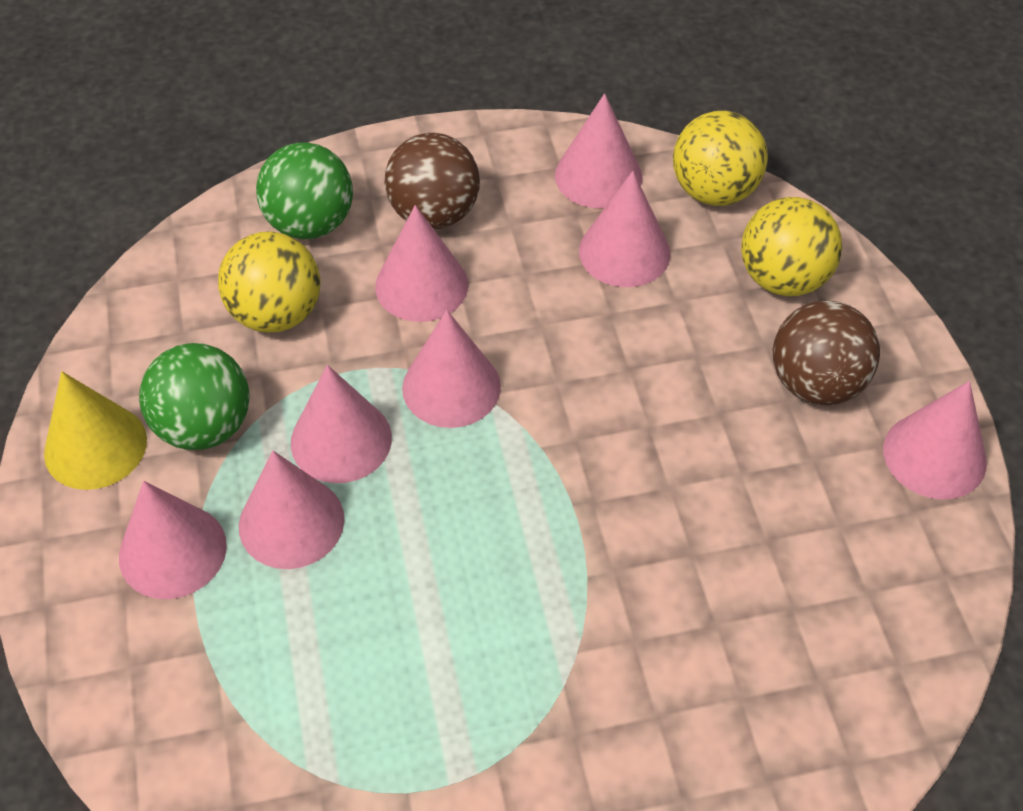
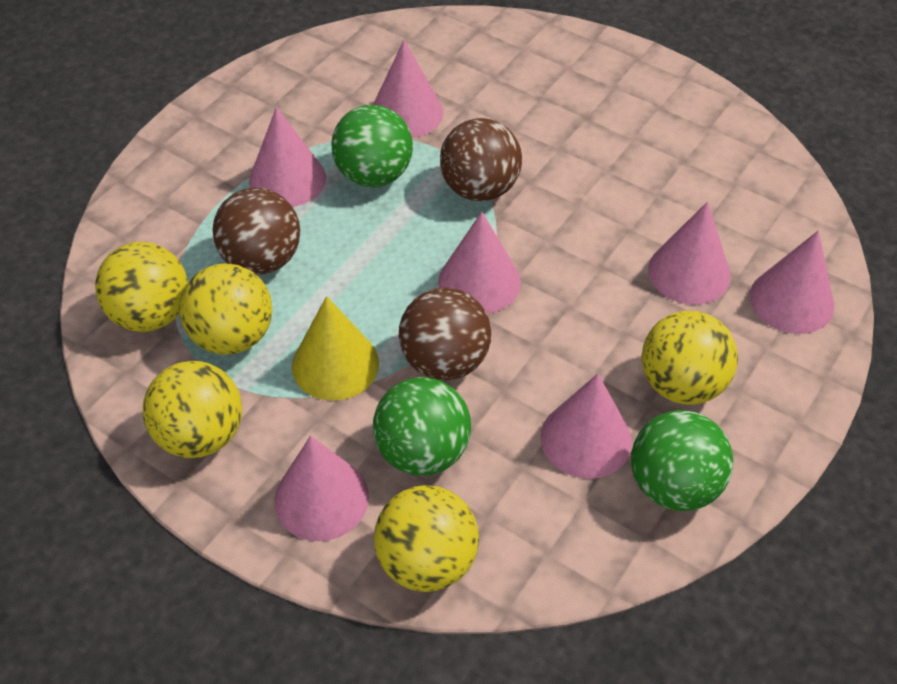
brown ball: 2 -> 3
green ball: 2 -> 3
pink cone: 8 -> 7
yellow ball: 3 -> 5

